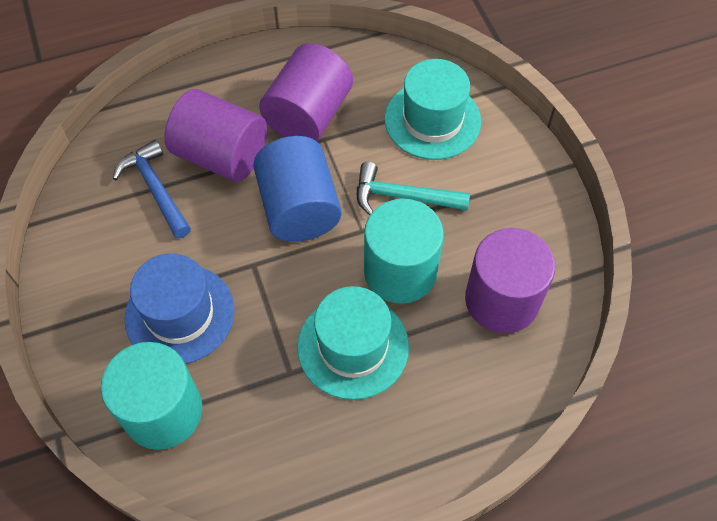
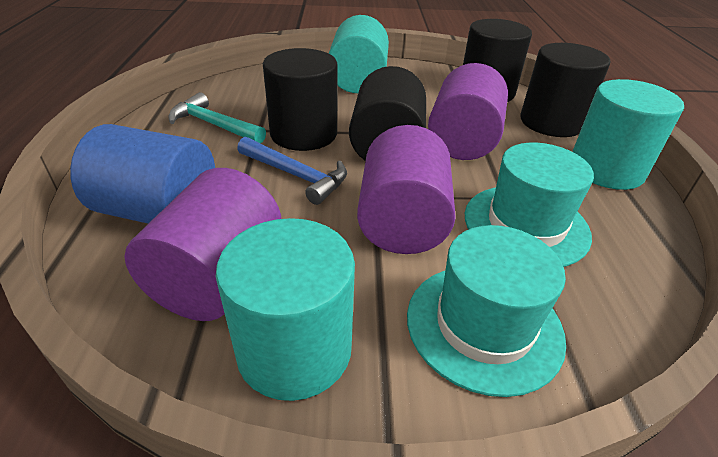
black cylinder: 0 -> 4
blue hat: 1 -> 0
turquoise cylinder: 2 -> 3

